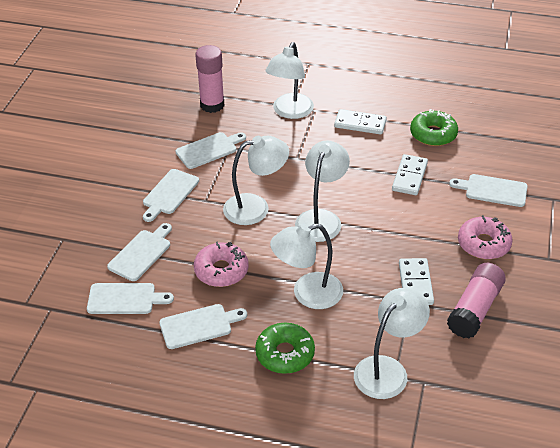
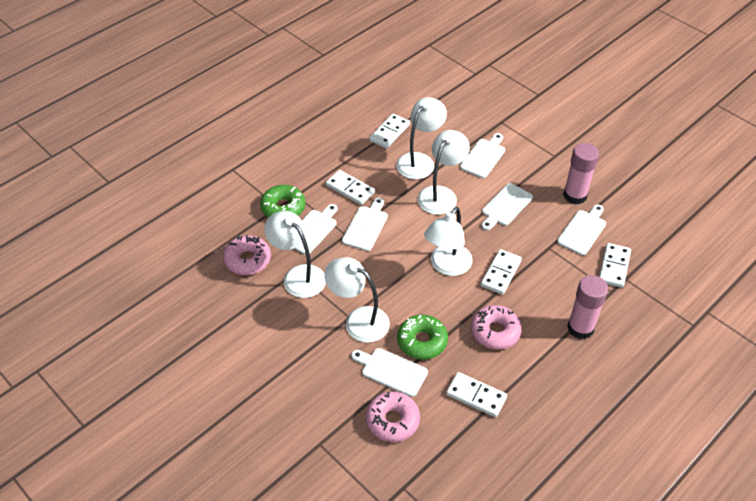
pink donut: 2 -> 3
white domino: 3 -> 5

